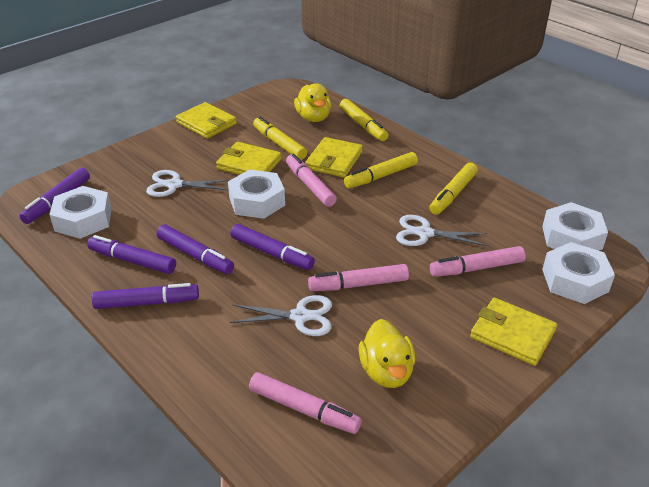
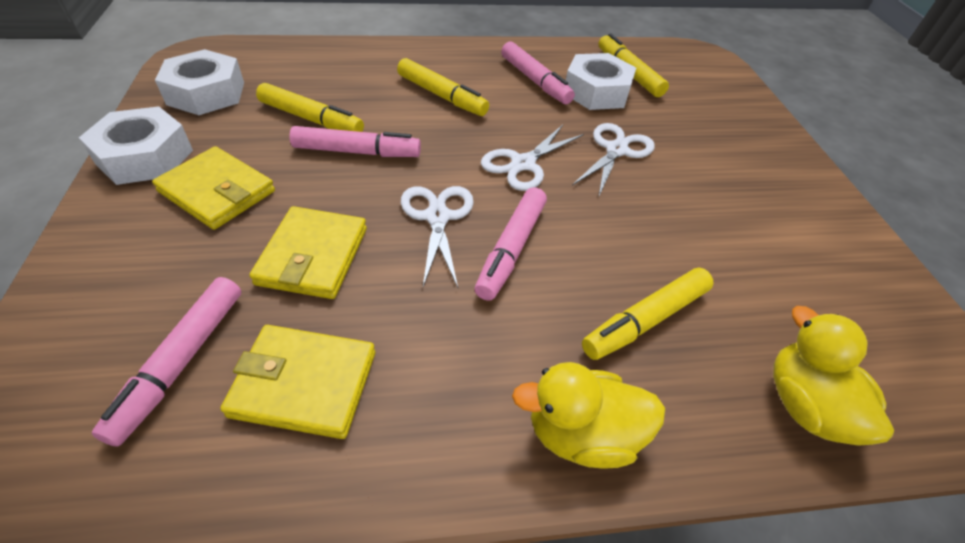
purple marker: 5 -> 0
white nut: 4 -> 3
yellow wallet: 4 -> 3

